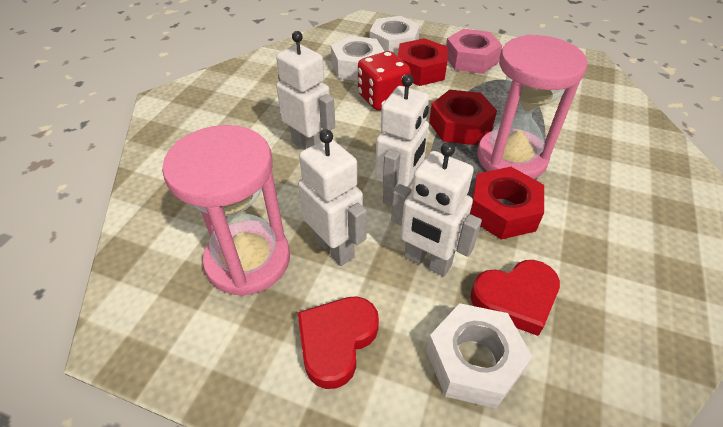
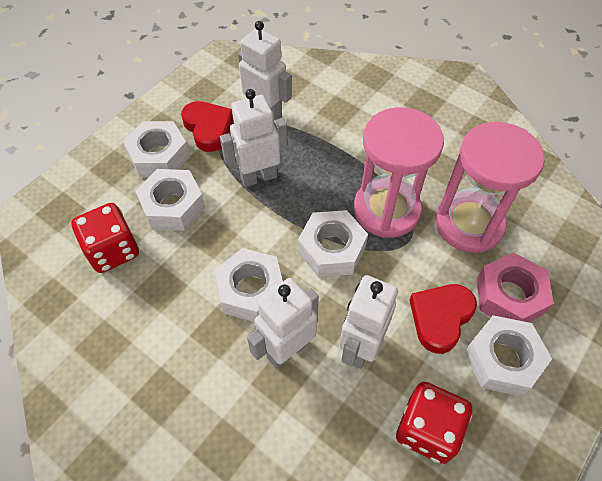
red dice: 1 -> 2
red nut: 3 -> 0
white nut: 3 -> 5

